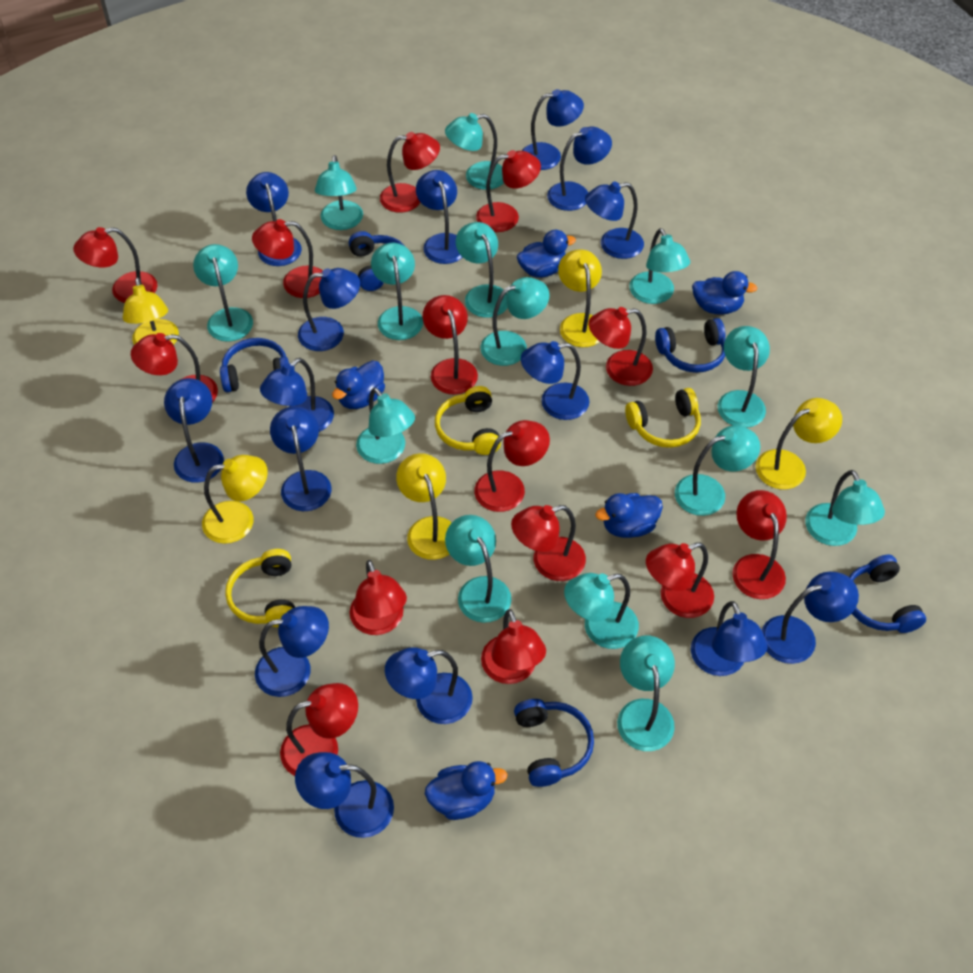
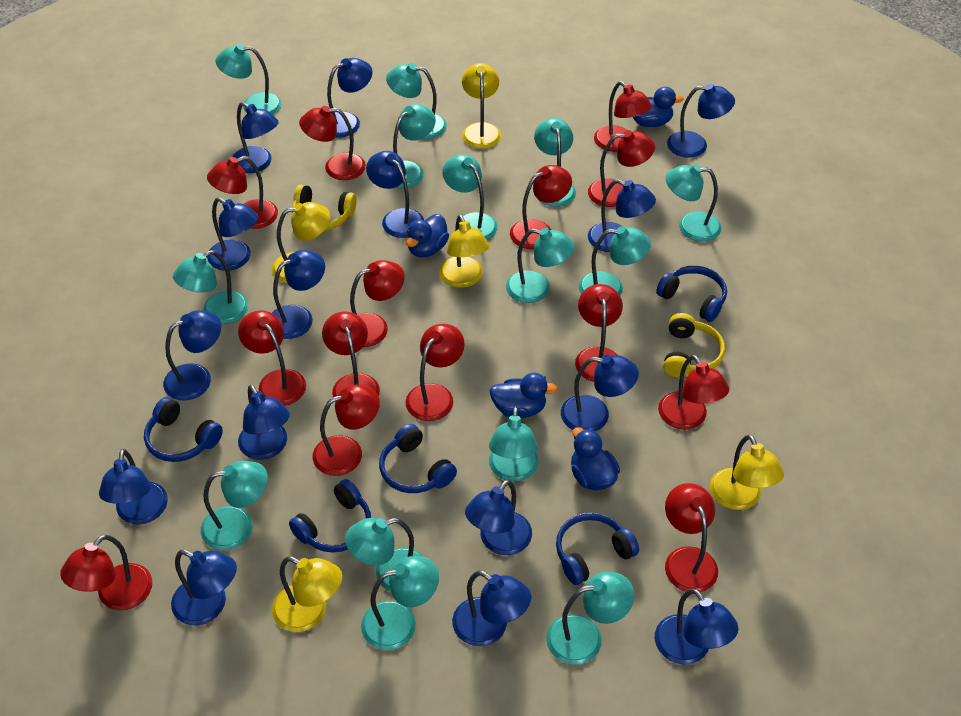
blue duck: 5 -> 4
yellow headphones: 3 -> 2

